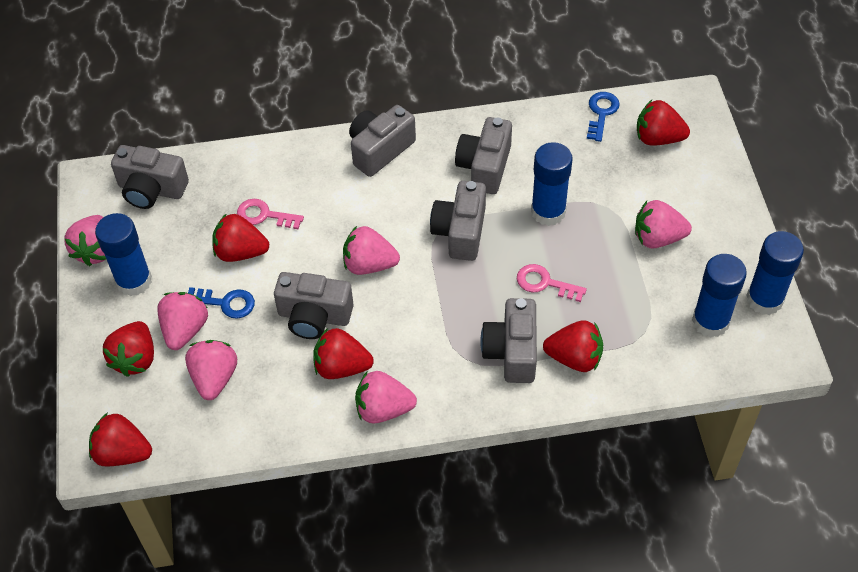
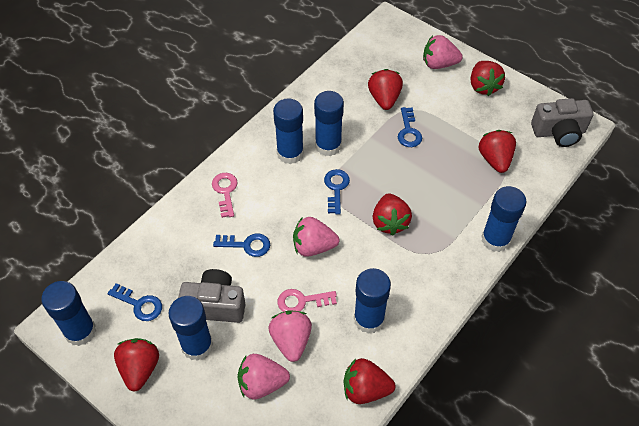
blue glue stick: 4 -> 6
blue key: 2 -> 4
grey camera: 6 -> 2
pink strawberry: 6 -> 4

